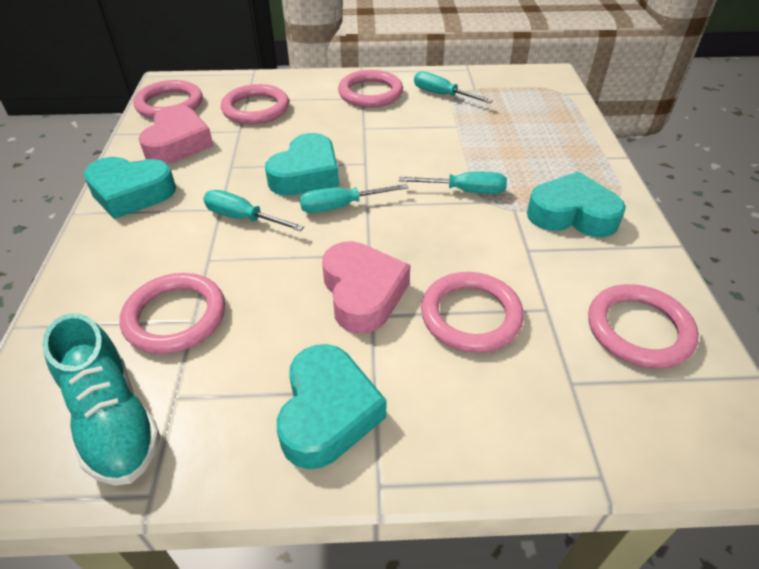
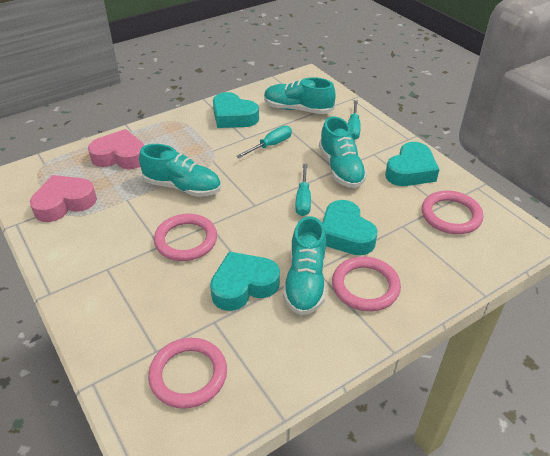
pink ring: 6 -> 4
turquoise screwdriver: 4 -> 3
turquoise shoe: 1 -> 4

